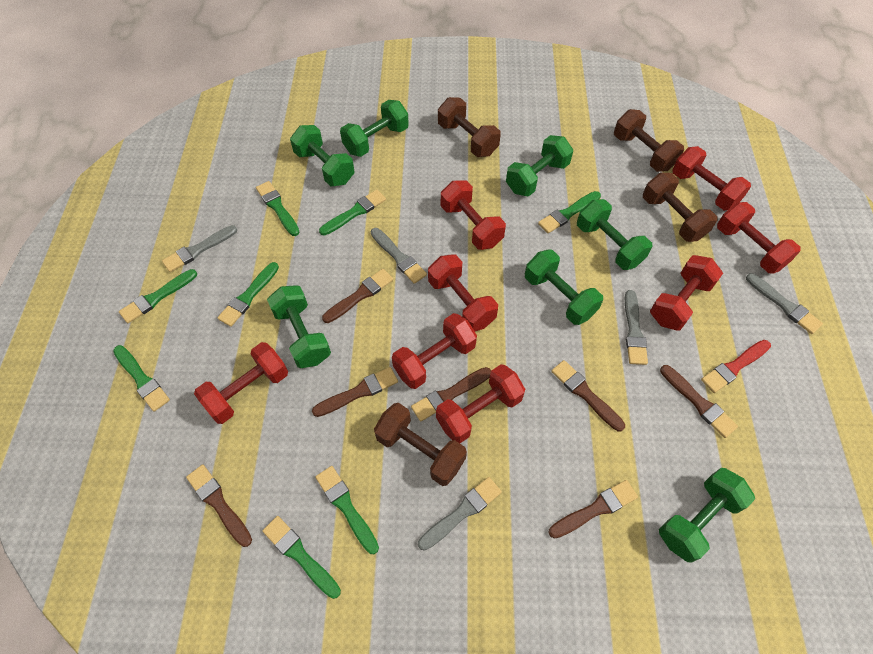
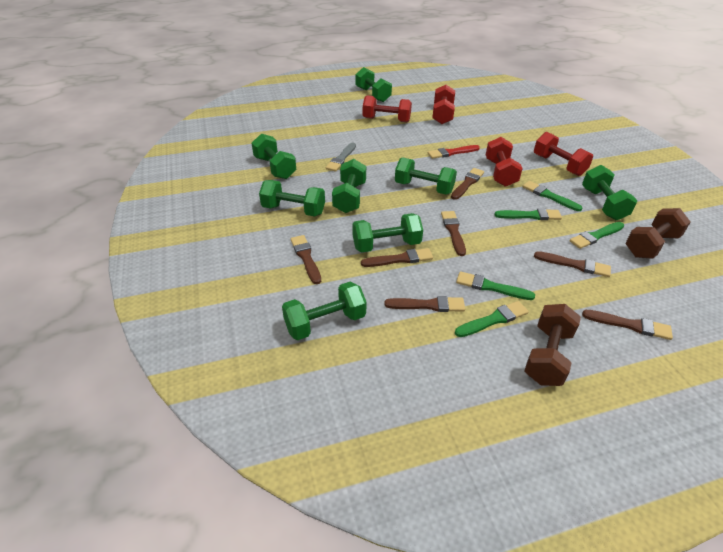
brown dumbbell: 4 -> 2
green brush: 8 -> 5
green dumbbell: 7 -> 8
grey brush: 5 -> 1
red dumbbell: 8 -> 4

